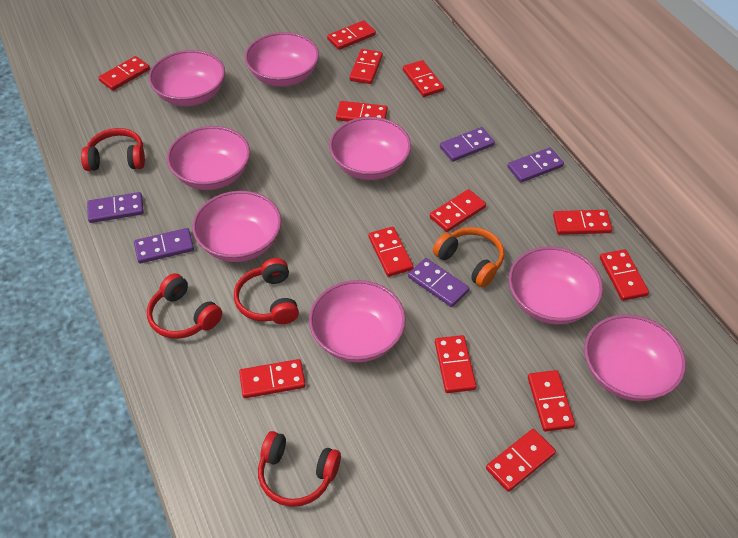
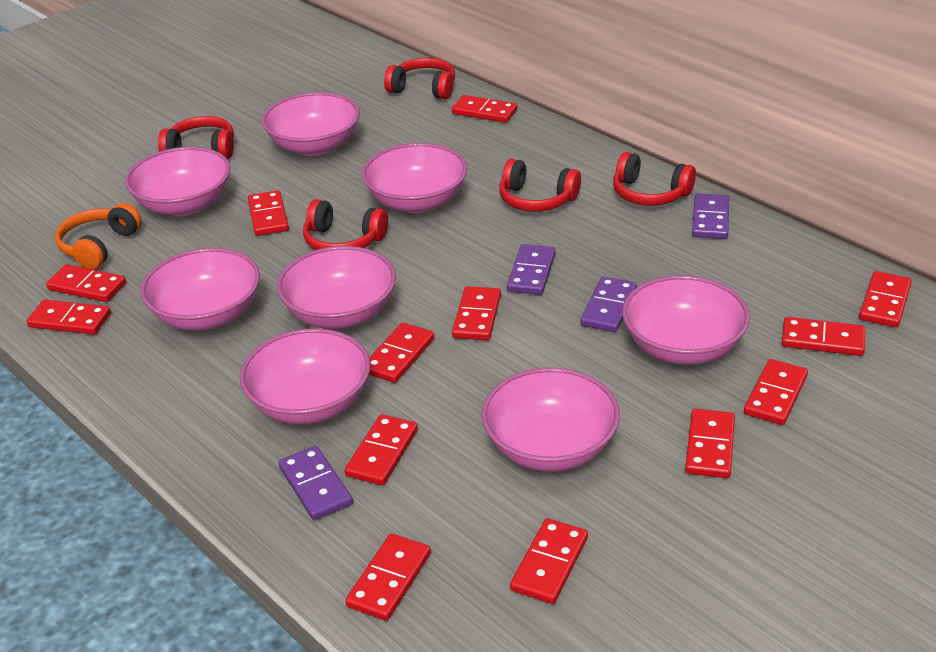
purple domino: 5 -> 4
red headphones: 4 -> 5

